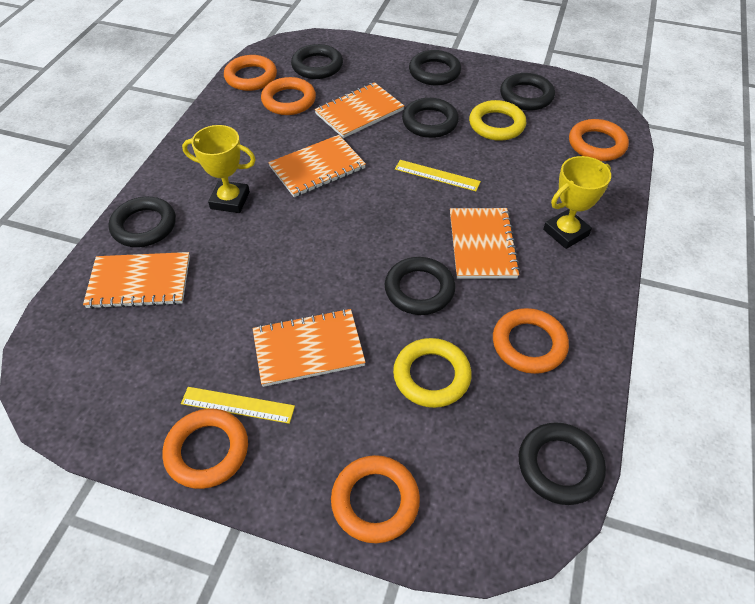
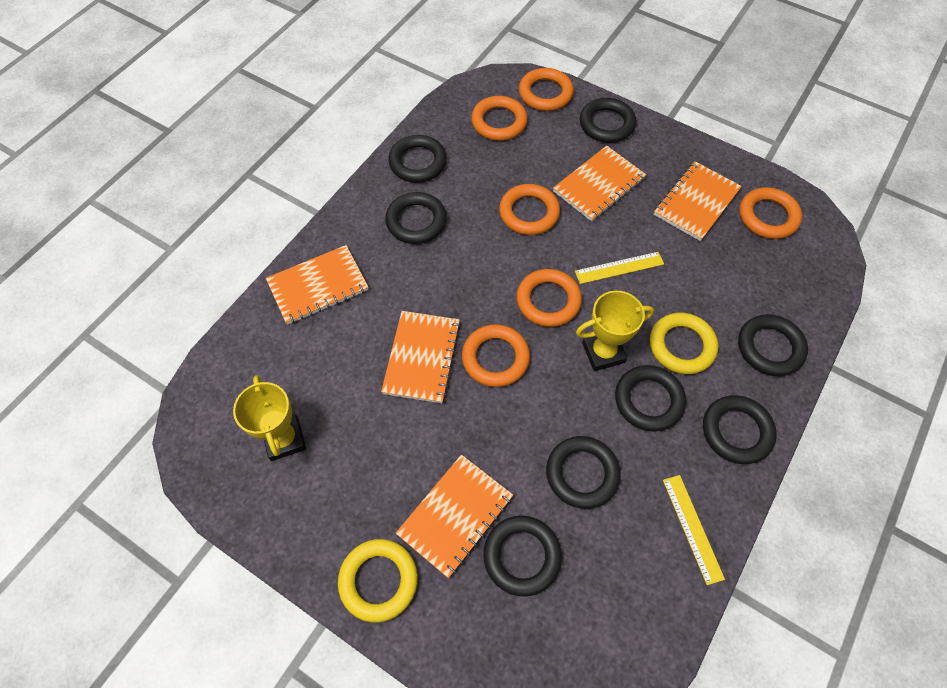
black ring: 7 -> 8

